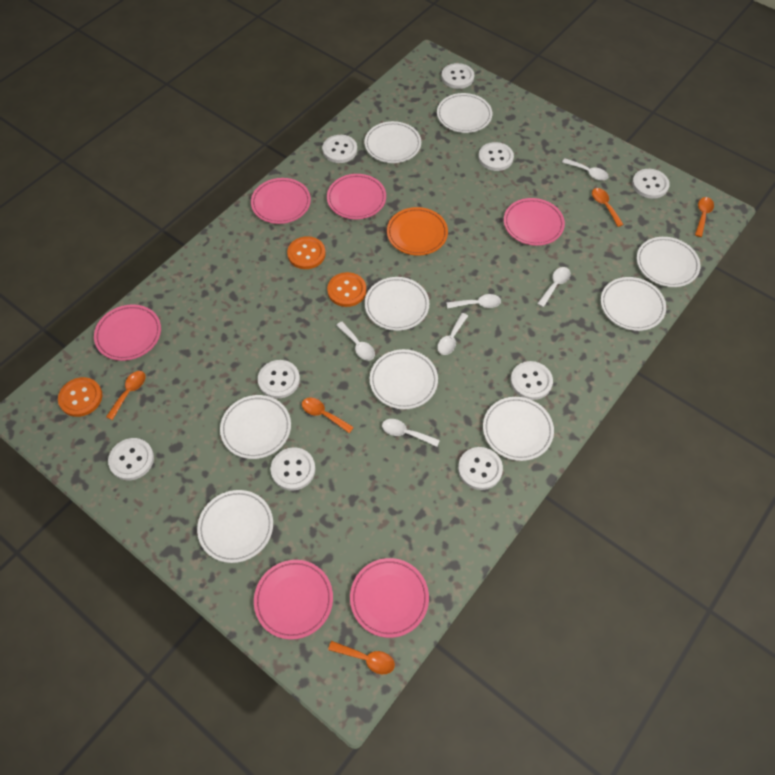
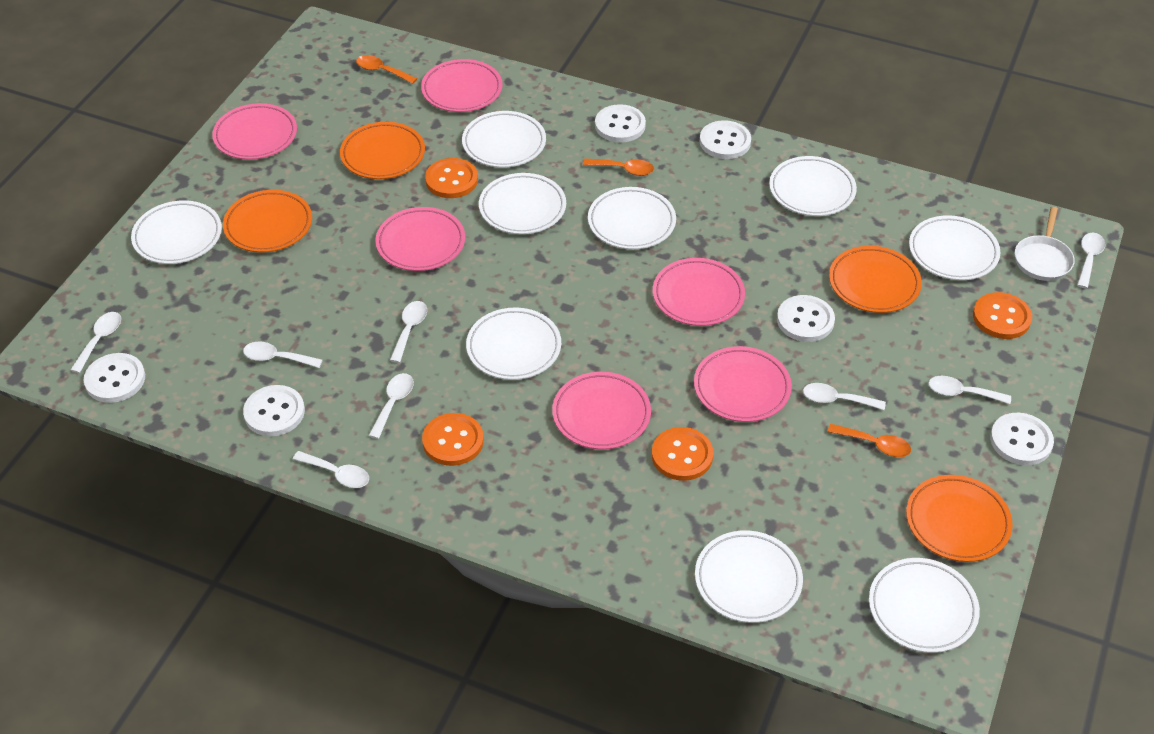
orange button: 3 -> 4
orange plate: 1 -> 4
orange spoon: 5 -> 3
white button: 9 -> 6
white pan: 0 -> 1
white spoon: 6 -> 8

